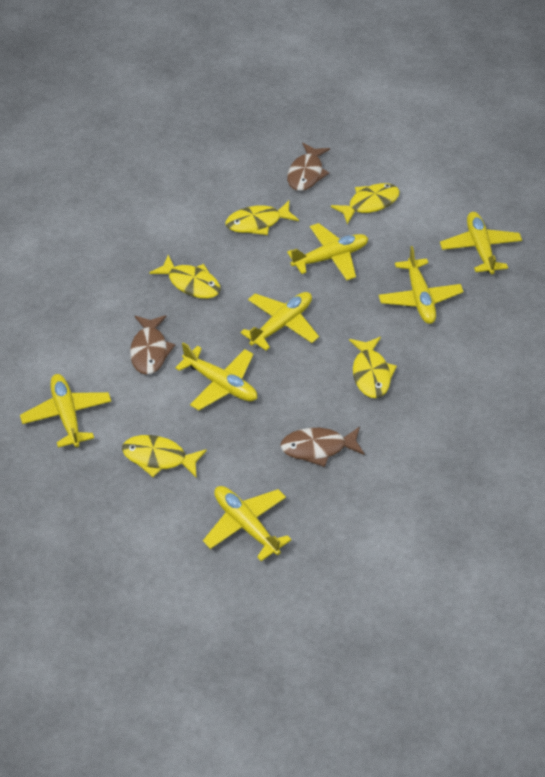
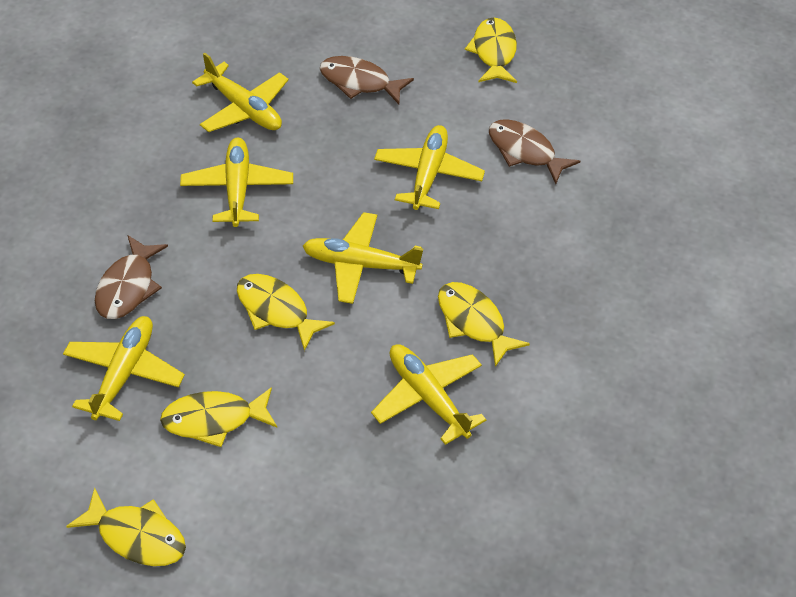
yellow plane: 7 -> 6

